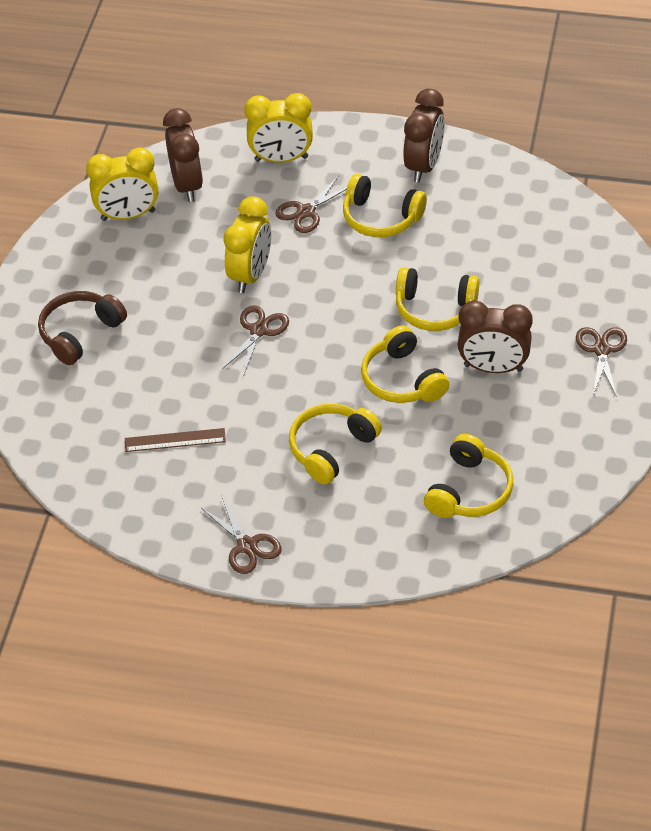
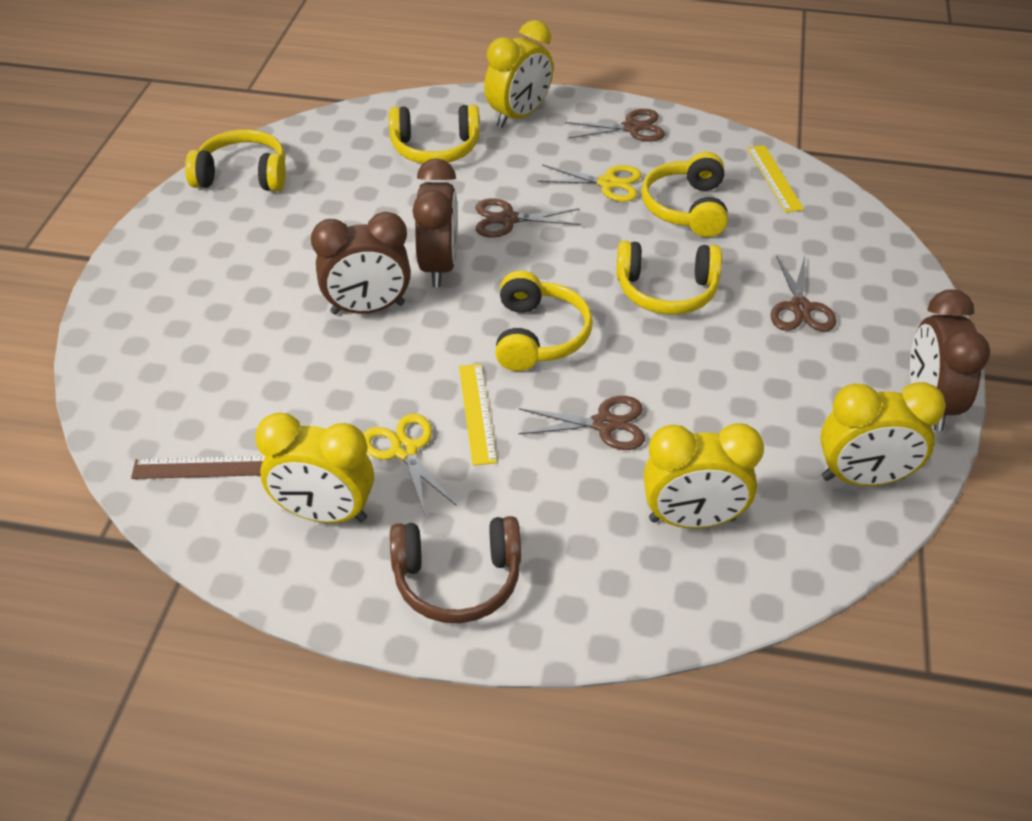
yellow clock: 3 -> 4
yellow ruler: 0 -> 2
yellow scissors: 0 -> 2

